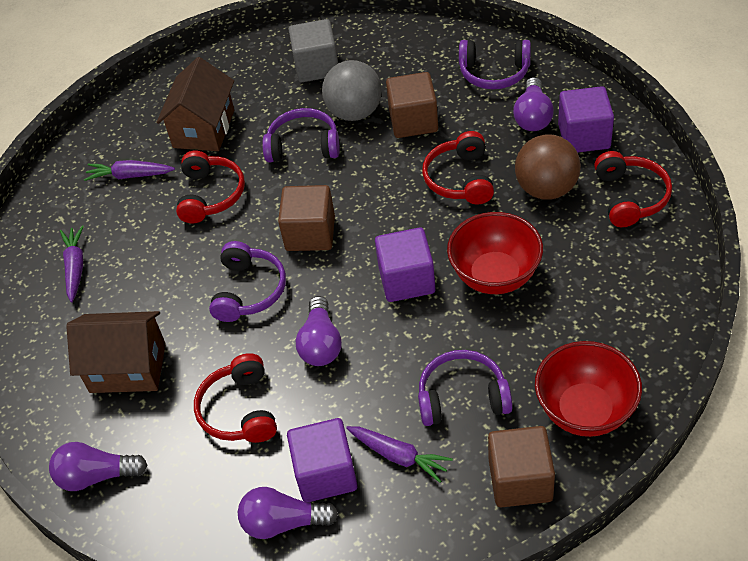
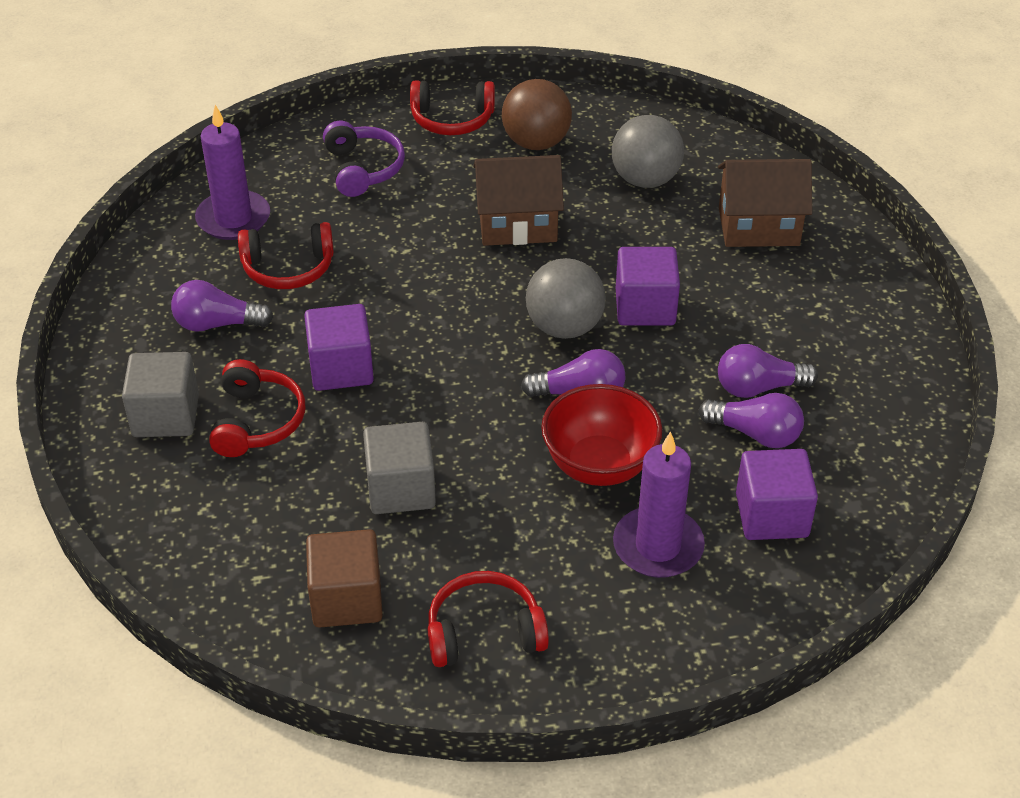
brown cube: 3 -> 1
grey ball: 1 -> 2
grey cube: 1 -> 2
purple candle: 0 -> 2
purple carrot: 3 -> 0
purple headphones: 4 -> 1
red bowl: 2 -> 1

